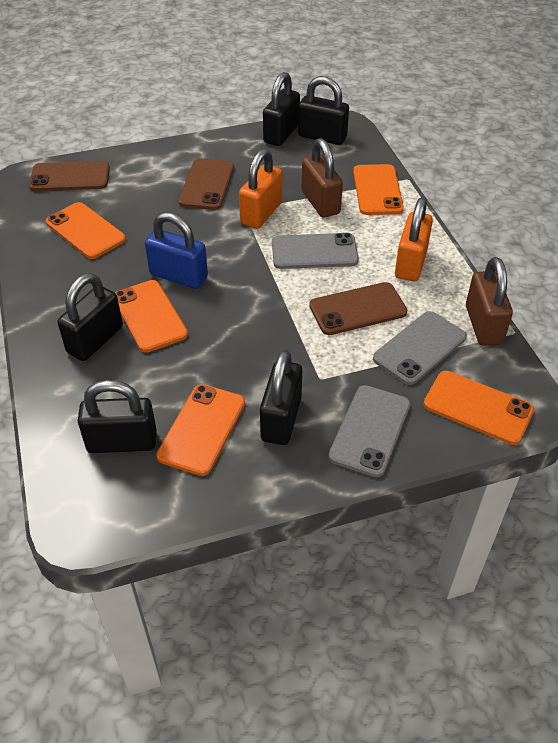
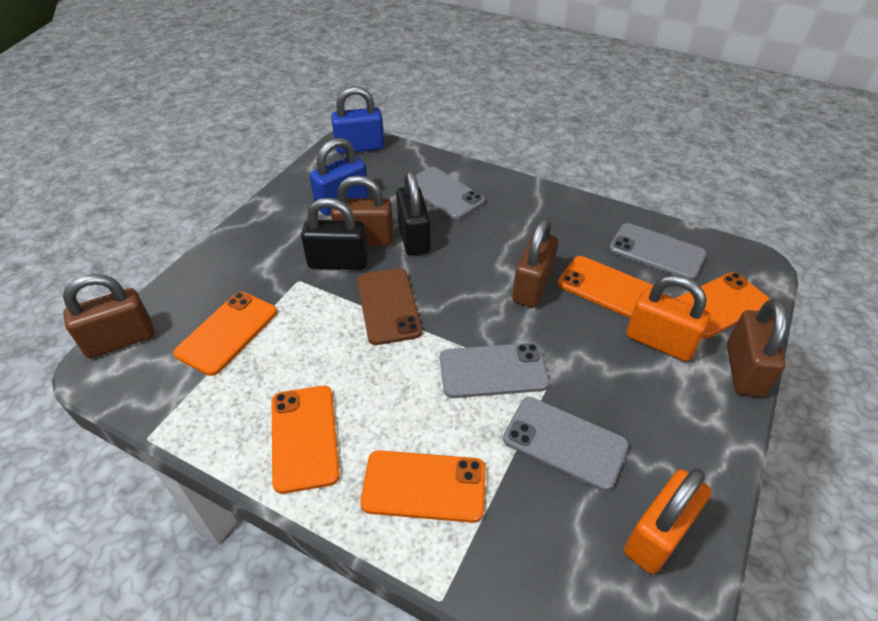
black padlock: 5 -> 2
blue padlock: 1 -> 2
brown padlock: 2 -> 4
brown phone: 3 -> 1
grey phone: 3 -> 4

